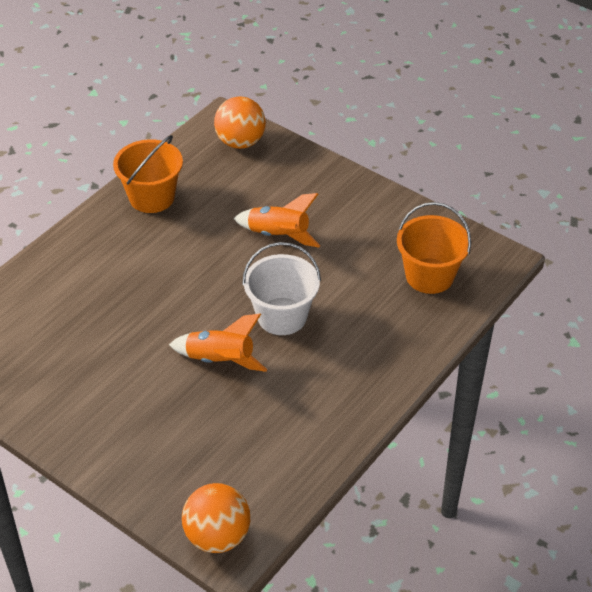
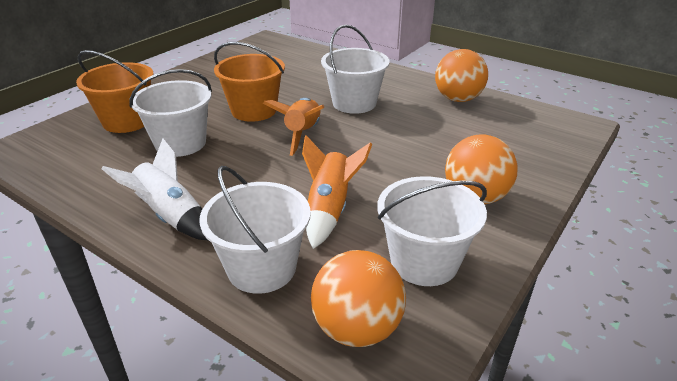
orange ball: 2 -> 3
white bucket: 1 -> 4
white rocket: 0 -> 1

